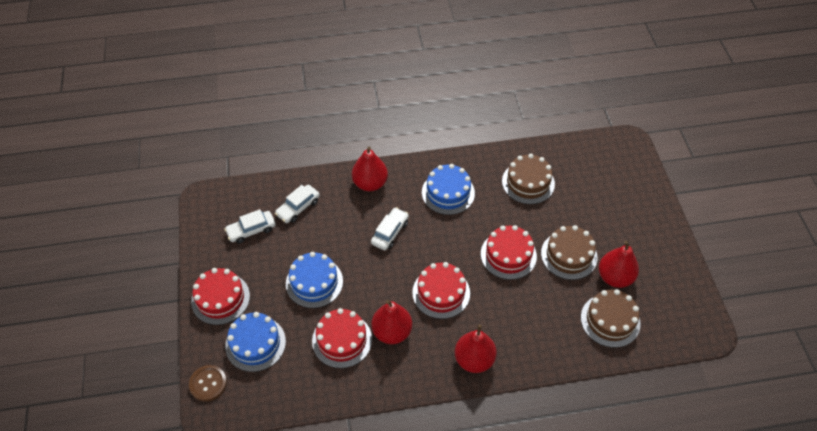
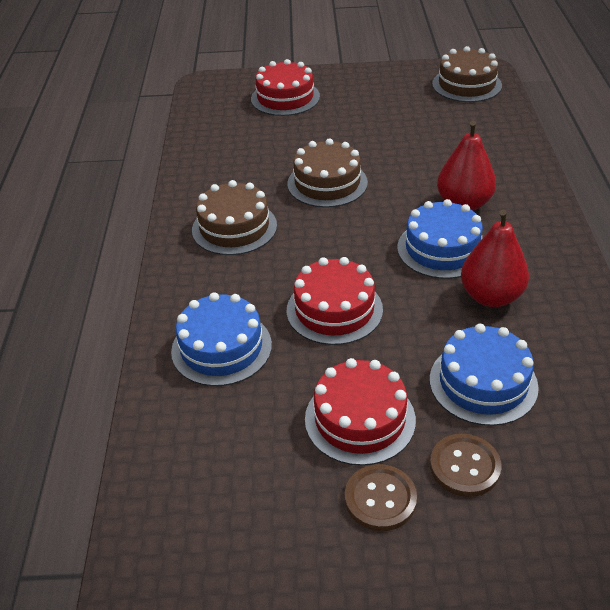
brown button: 1 -> 2
red cake: 4 -> 3
red pear: 4 -> 2
white car: 3 -> 0

